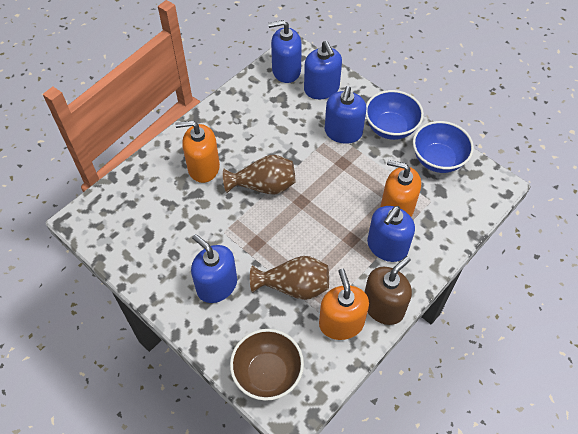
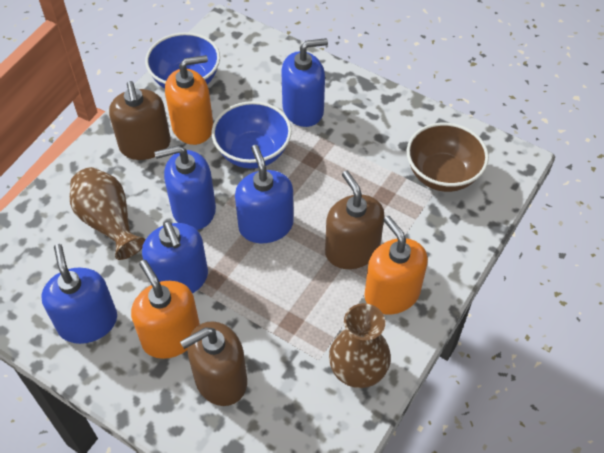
brown soap dispenser: 1 -> 3

